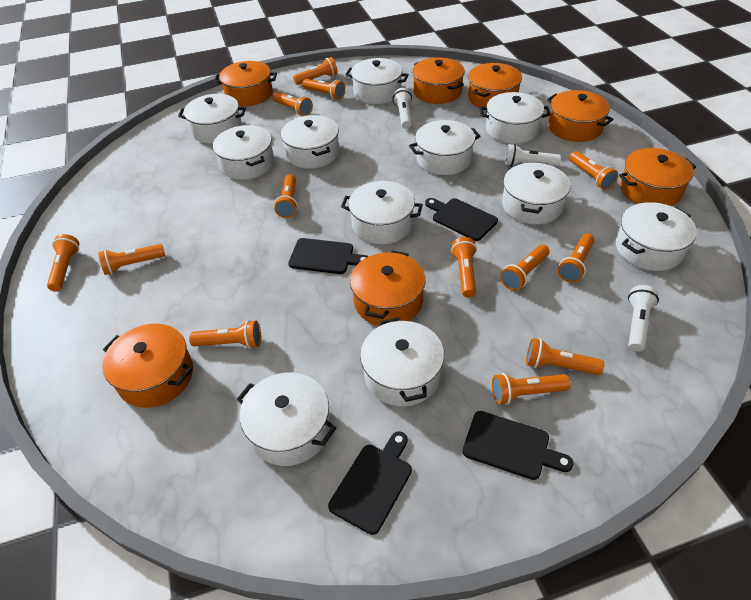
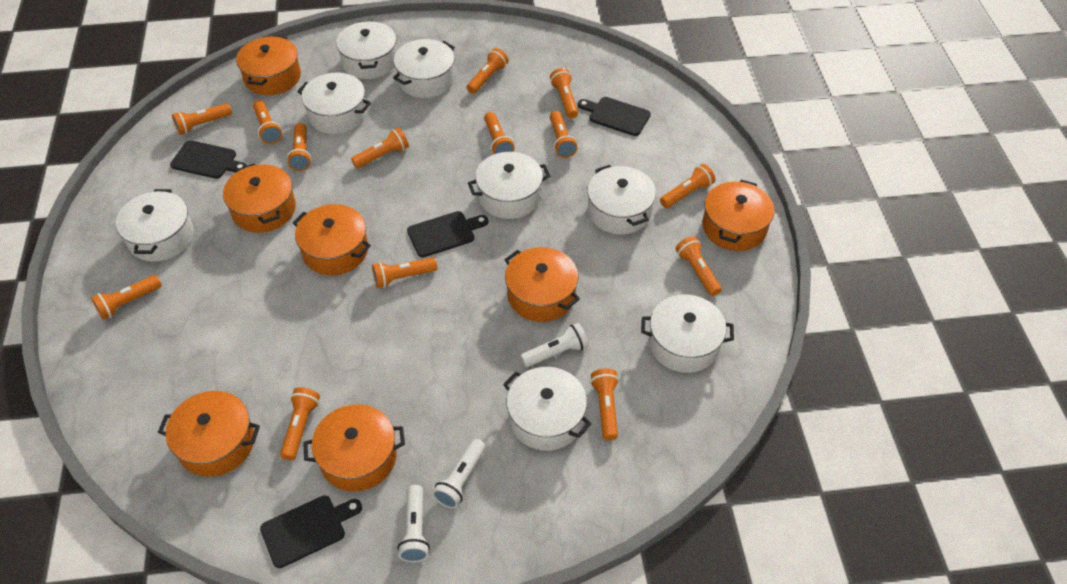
orange flashlight: 13 -> 14
white pot: 11 -> 8

